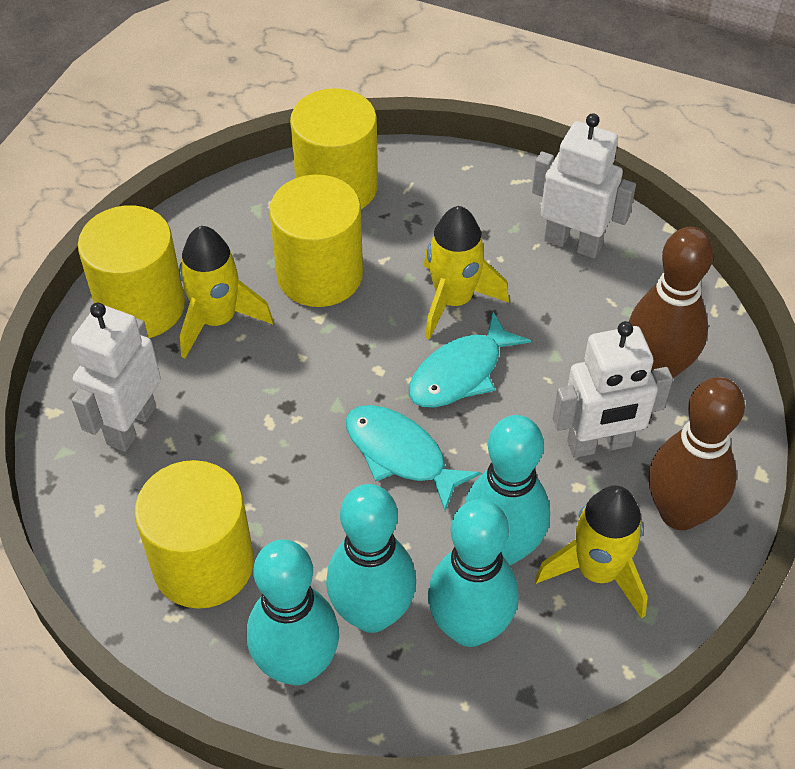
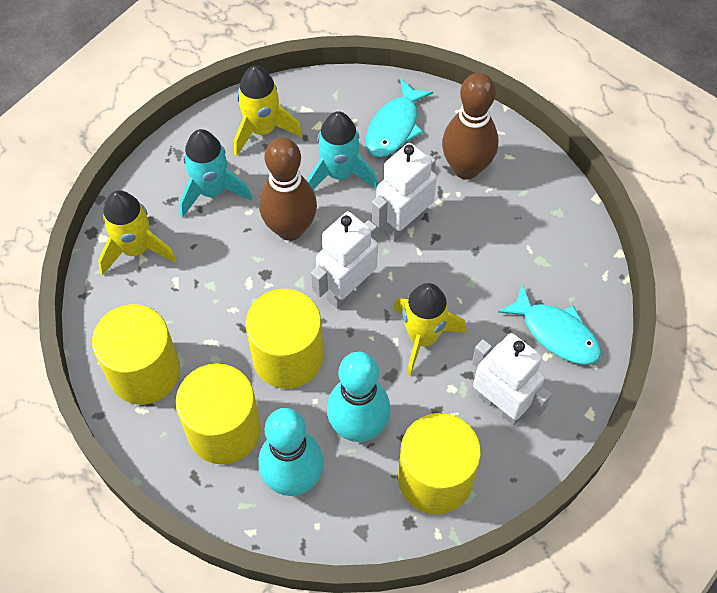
turquoise bowling pin: 4 -> 2
turquoise rocket: 0 -> 2

